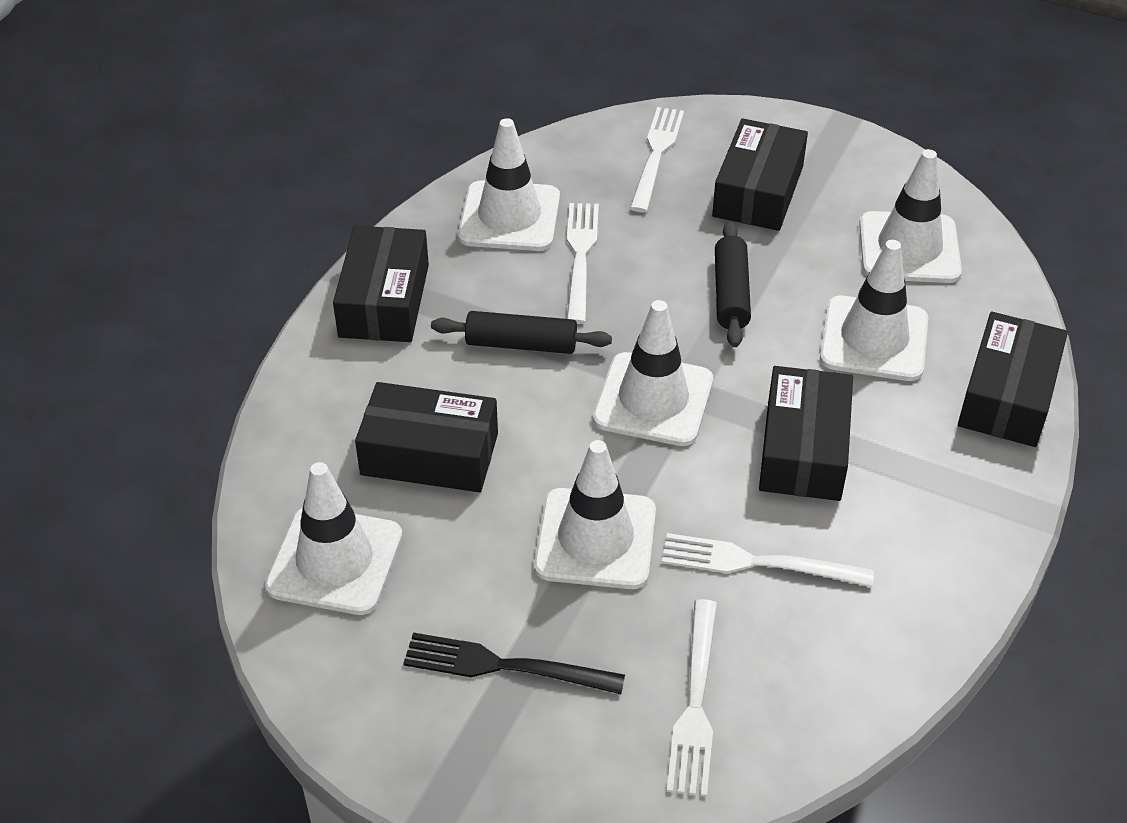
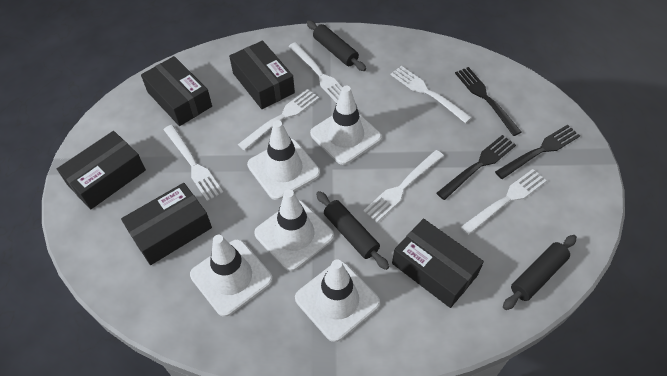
black fork: 1 -> 3
black rolling pin: 2 -> 3
white fork: 4 -> 6
white traffic cone: 6 -> 5

